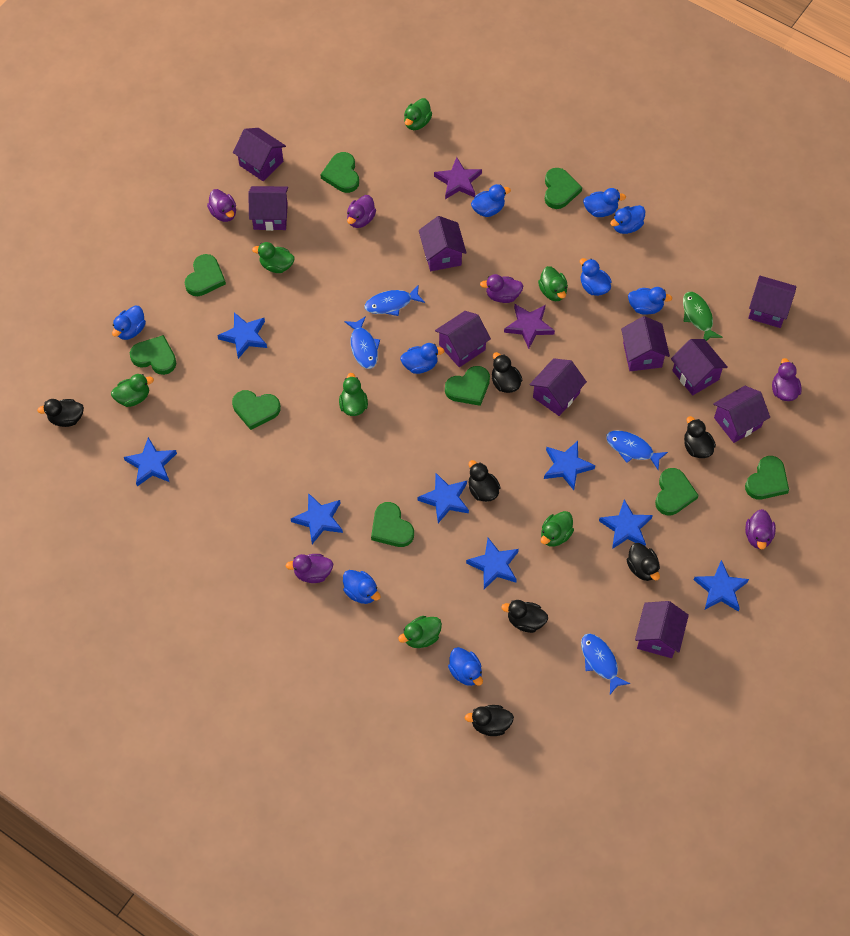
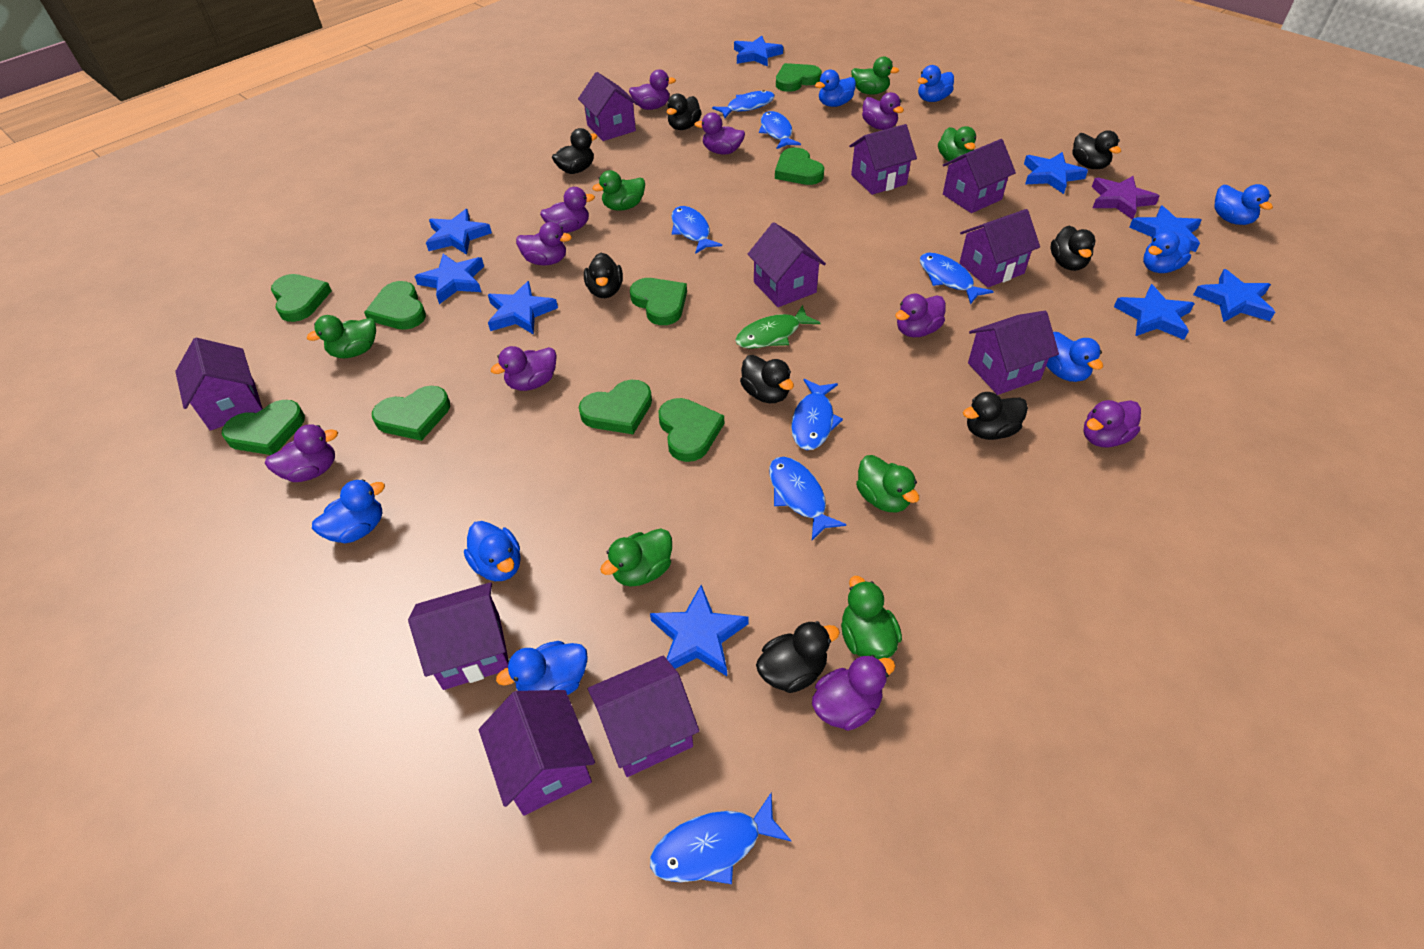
black duck: 7 -> 8
blue duck: 9 -> 8
blue fish: 4 -> 7
blue star: 8 -> 9
purple duck: 6 -> 10
purple star: 2 -> 1

